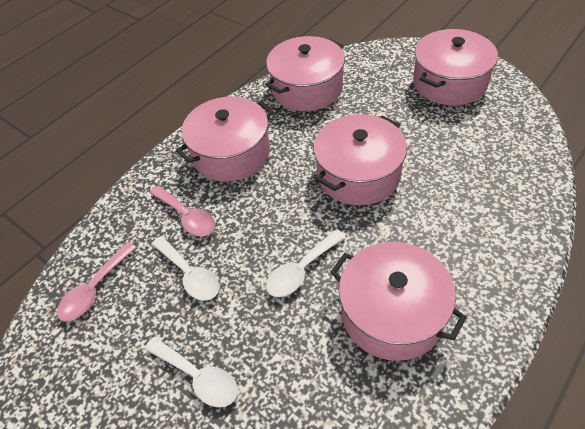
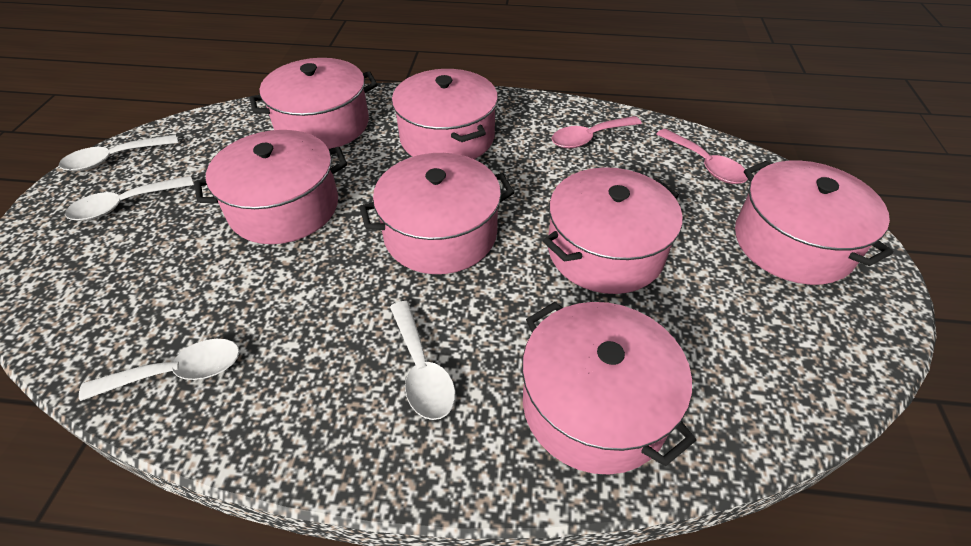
pink pot: 5 -> 7
white spoon: 3 -> 4

